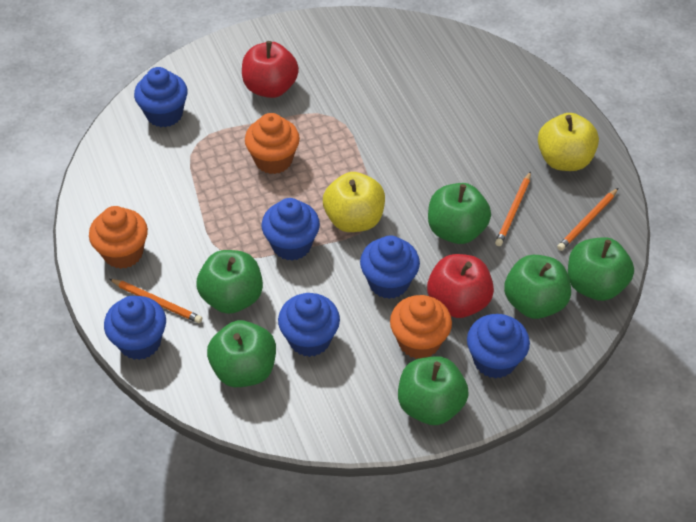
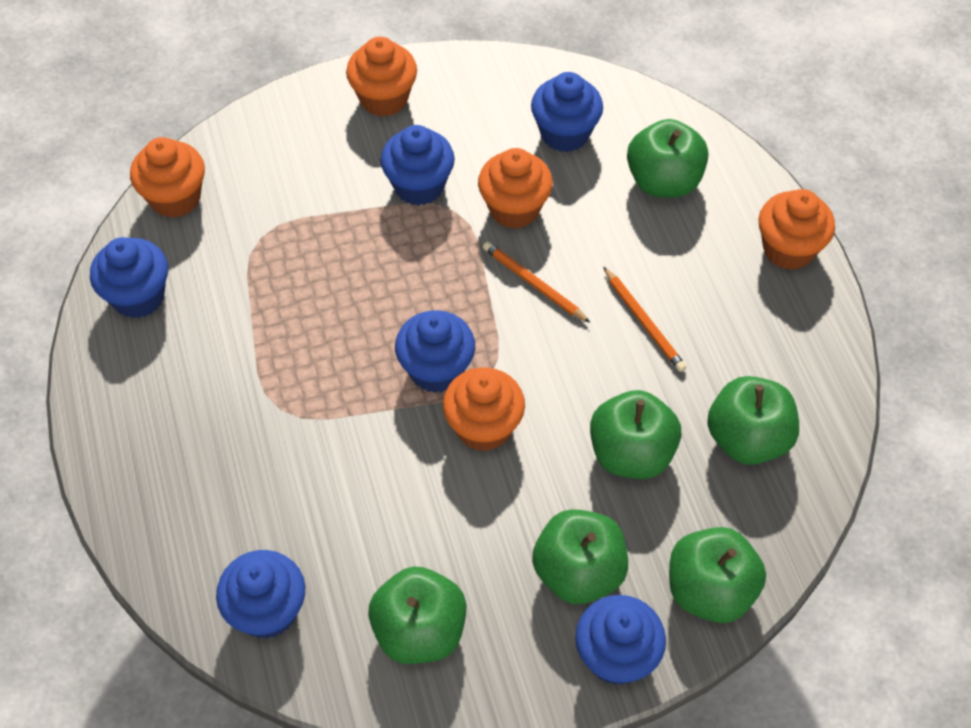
orange cupcake: 3 -> 5
orange pencil: 3 -> 2
red apple: 2 -> 0
yellow apple: 2 -> 0

